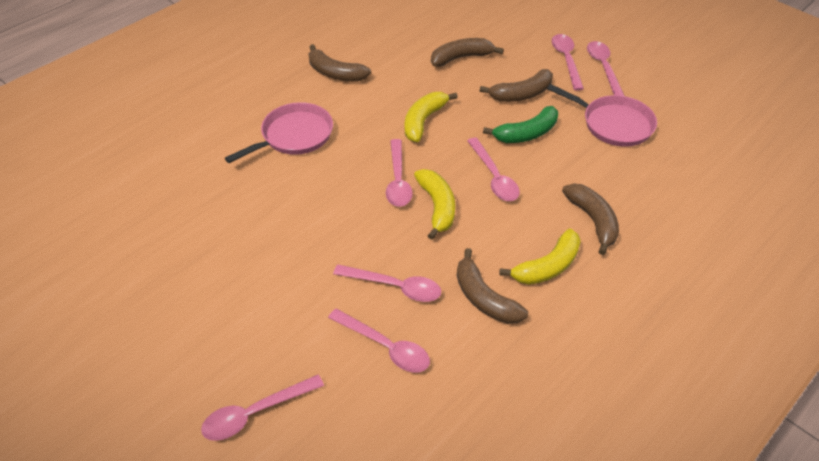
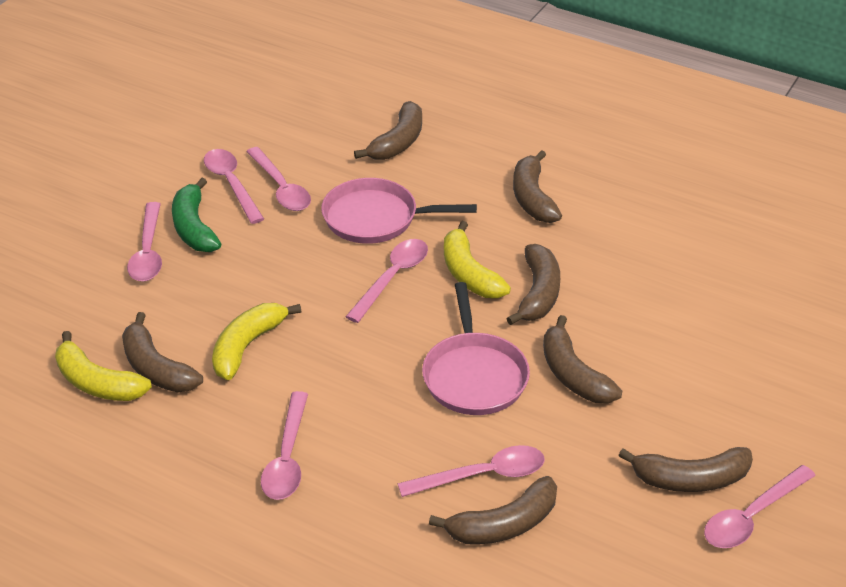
brown banana: 5 -> 7

